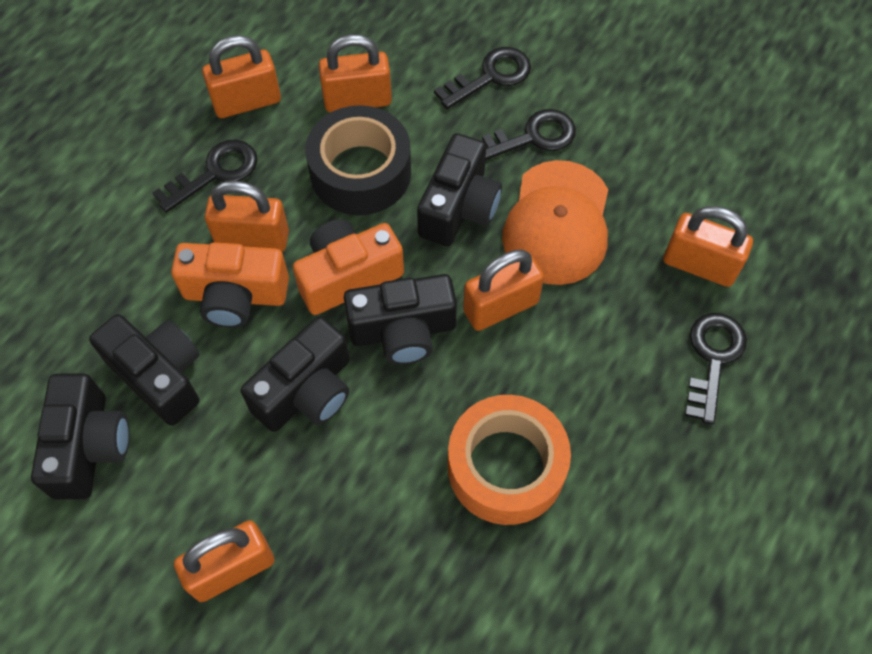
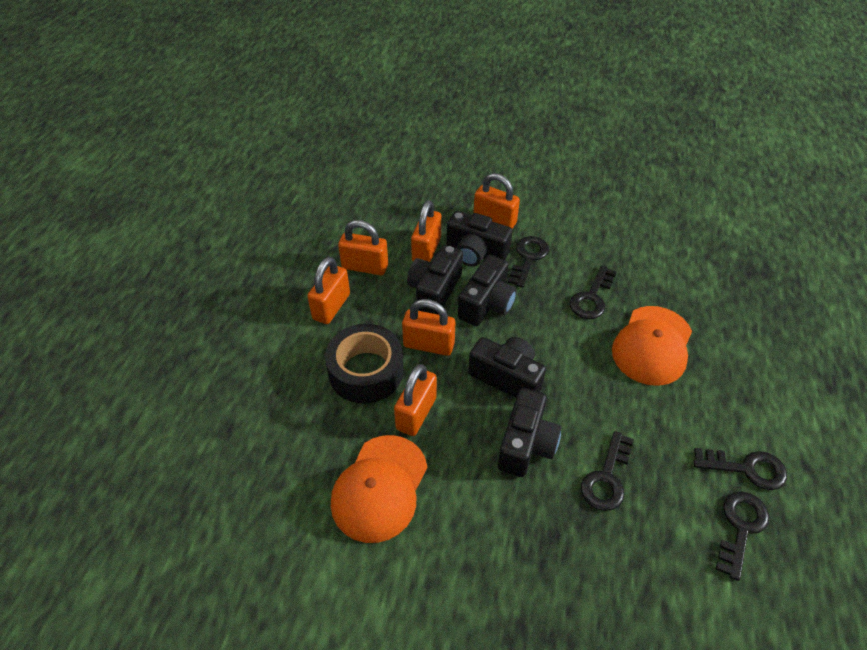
black key: 4 -> 5
orange camera: 2 -> 0
orange cap: 1 -> 2
orange tape: 1 -> 0

